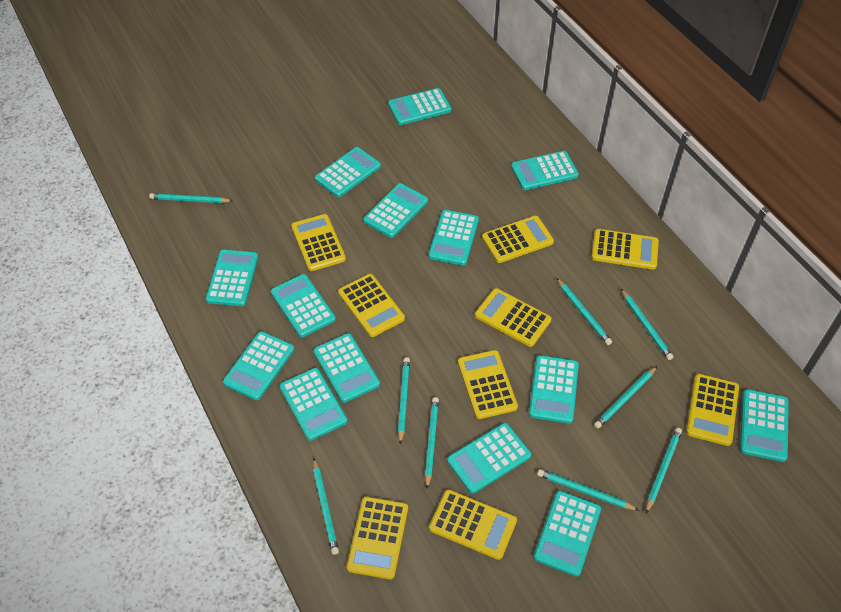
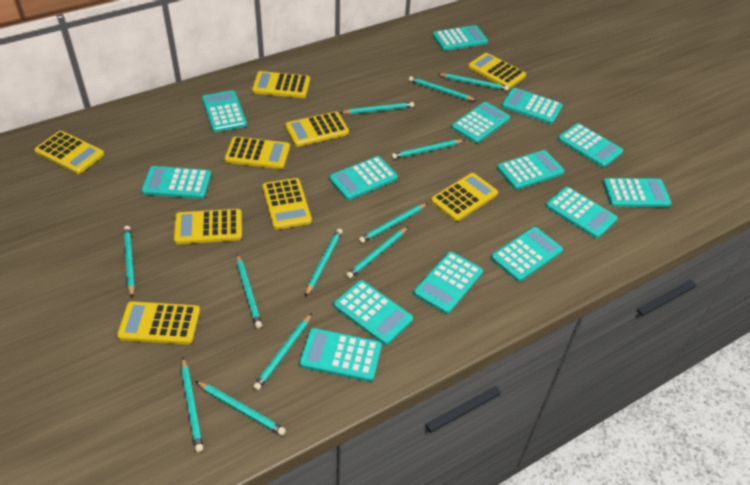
turquoise pencil: 9 -> 12

